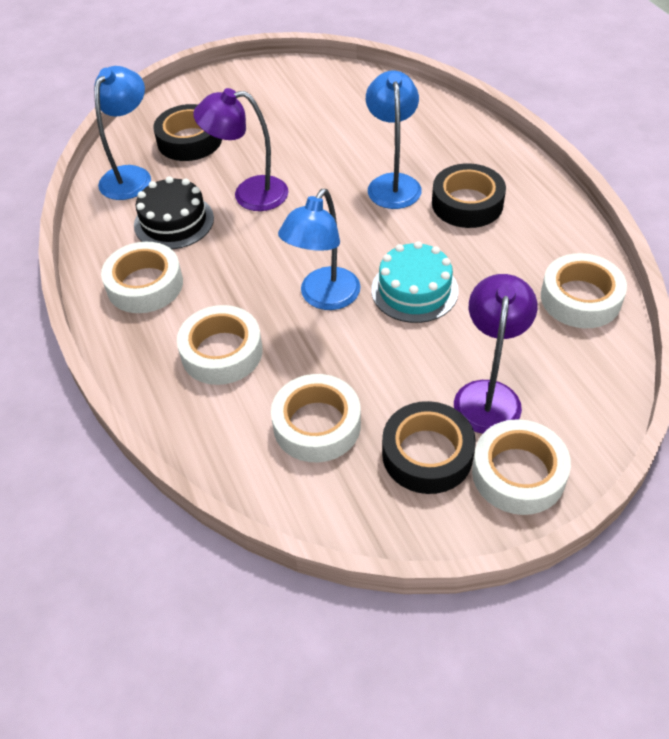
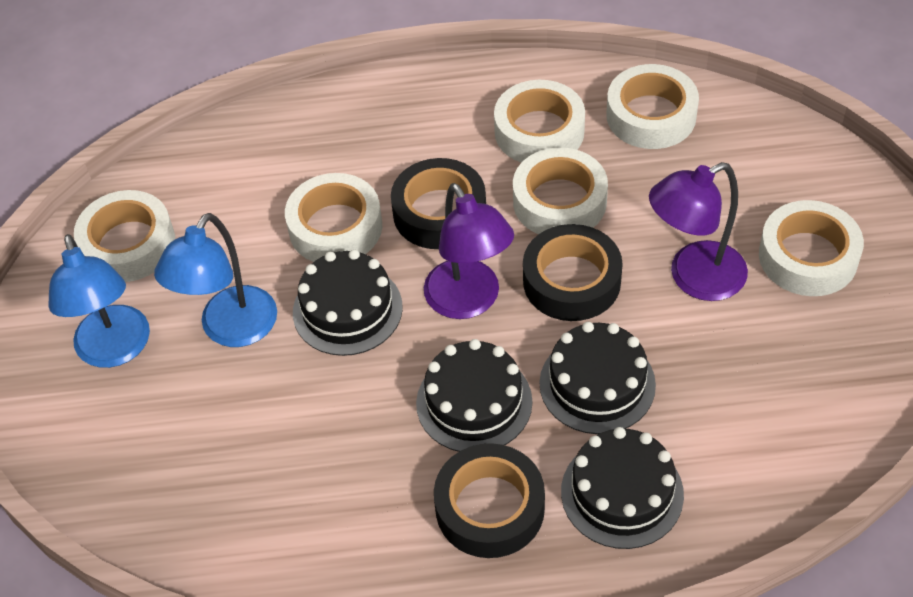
black cake: 1 -> 4
blue lamp: 3 -> 2
turquoise cake: 1 -> 0
white tape: 5 -> 6

